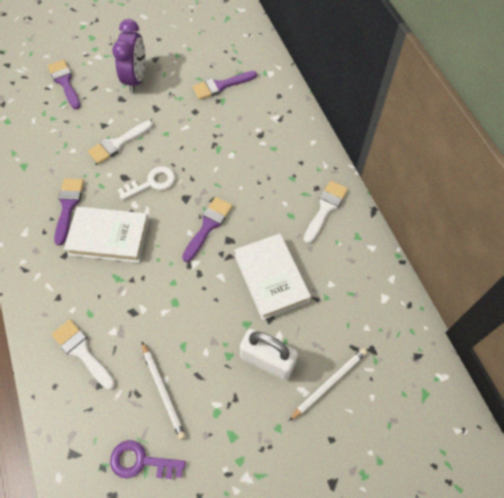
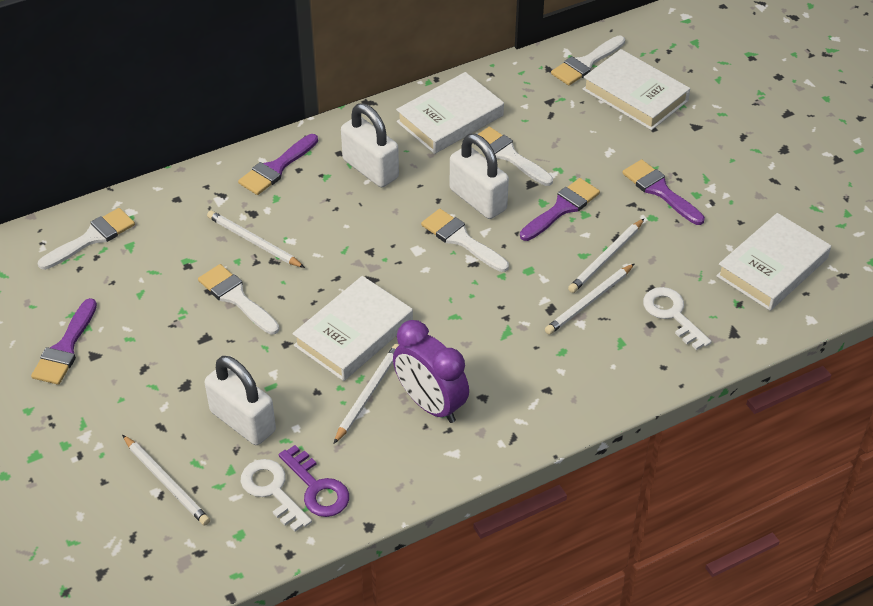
white book: 2 -> 4
white brush: 3 -> 5
white key: 1 -> 2
white padlock: 1 -> 3
white pencil: 2 -> 5

